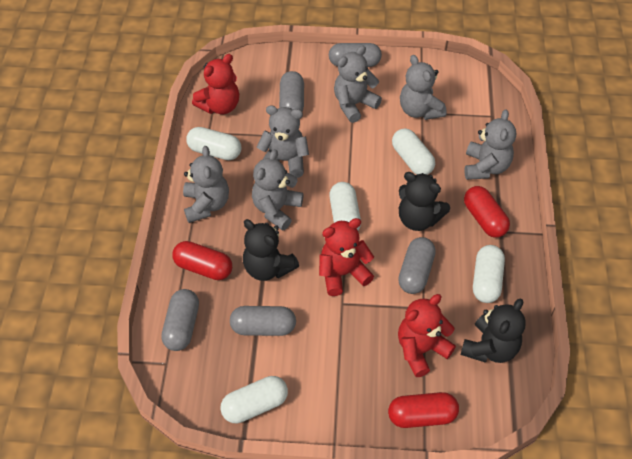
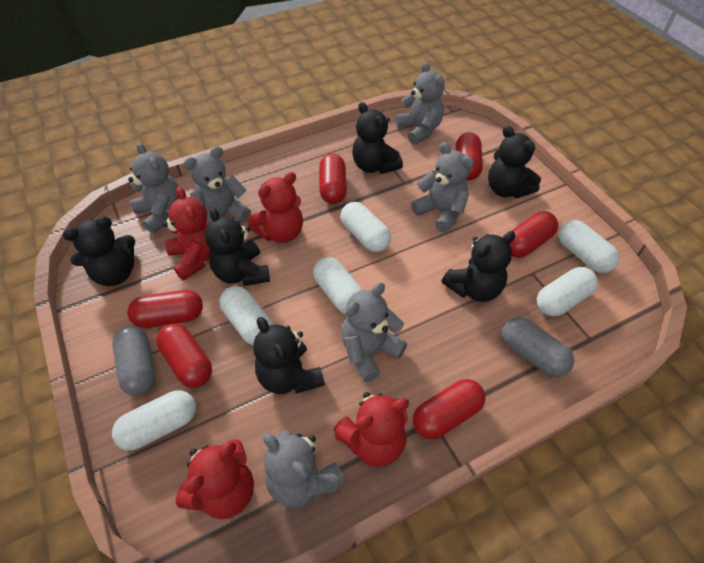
black teddy bear: 3 -> 6
grey capsule: 5 -> 2
red capsule: 3 -> 6
red teddy bear: 3 -> 4
white capsule: 5 -> 6

